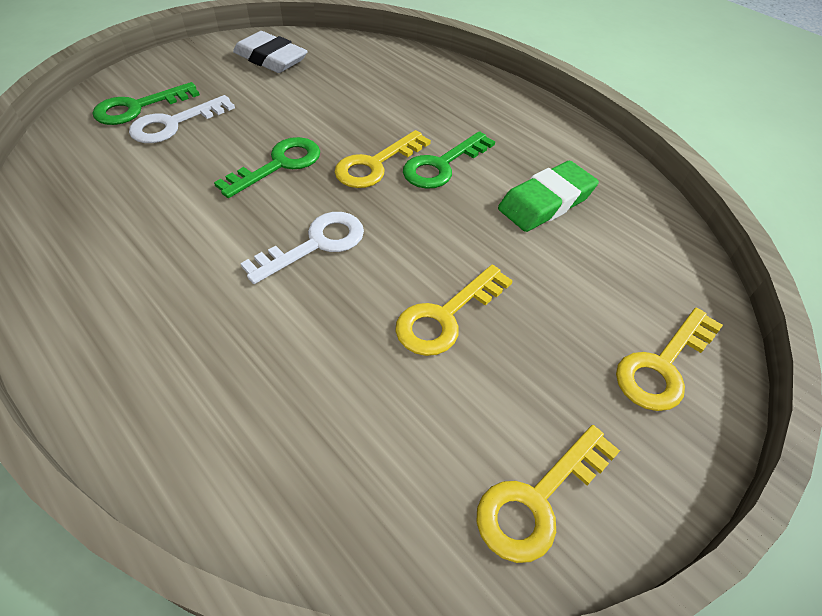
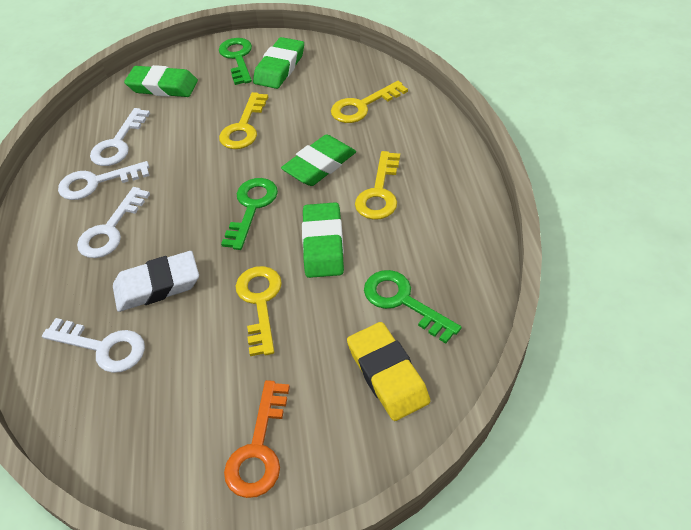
green eraser: 1 -> 4
orange key: 0 -> 1
white key: 2 -> 4
yellow eraser: 0 -> 1

